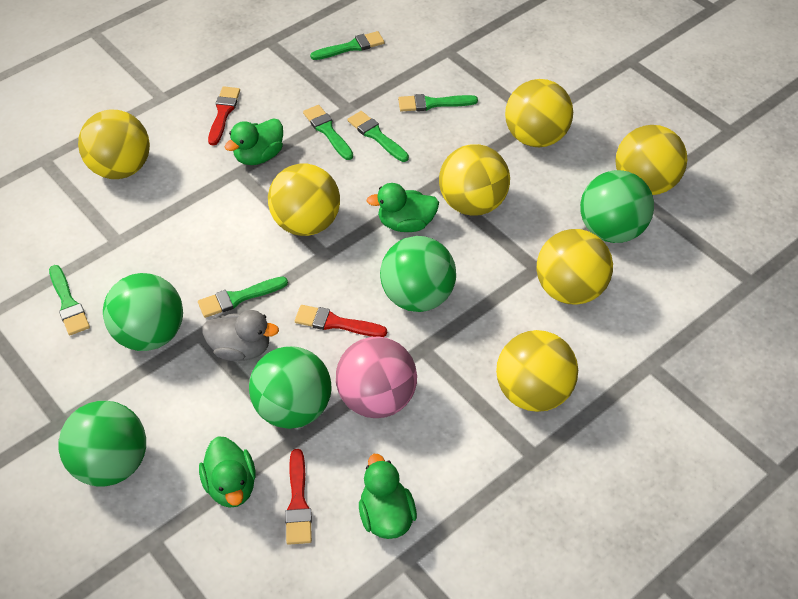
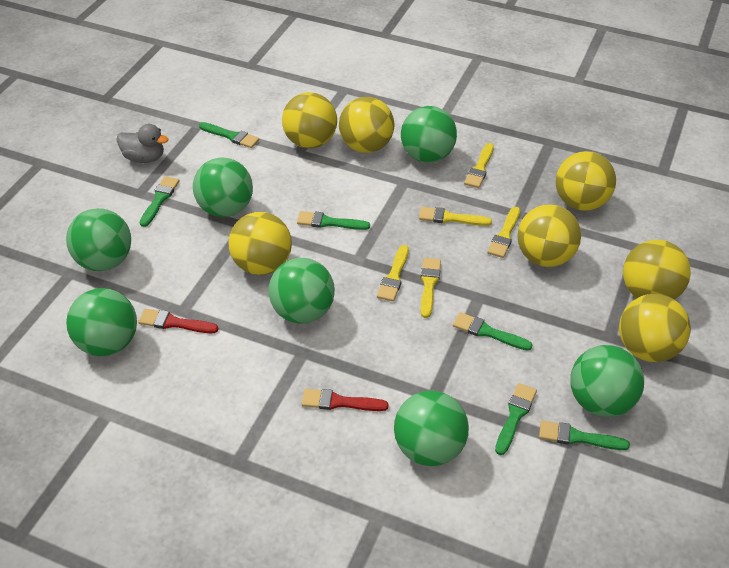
green ball: 5 -> 7
green duck: 4 -> 0
pink ball: 1 -> 0
red brush: 3 -> 2
yellow brush: 0 -> 5

